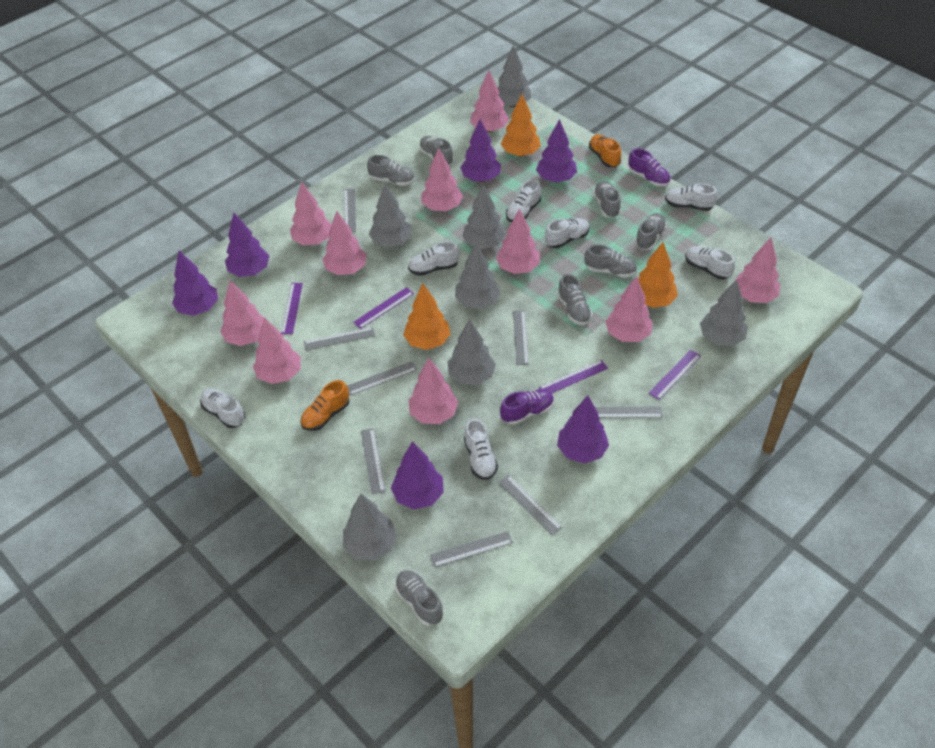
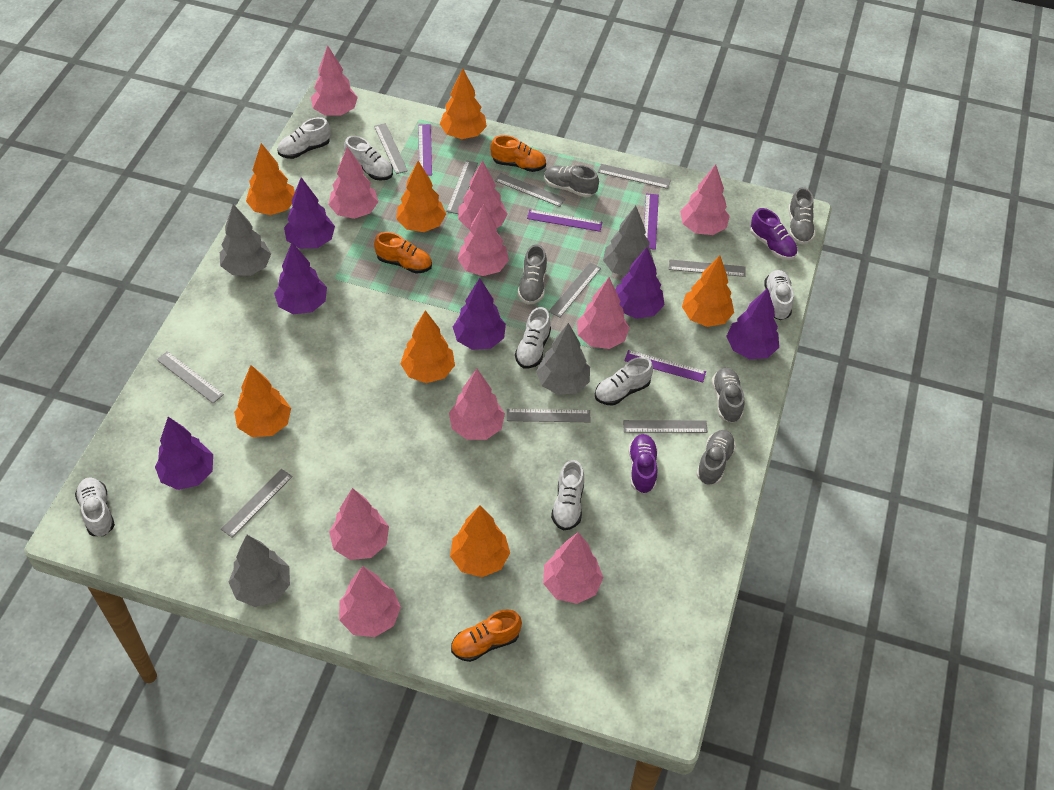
grey ruler: 8 -> 10
grey shoe: 7 -> 5
grey tree: 7 -> 4
orange shoe: 2 -> 3
orange tree: 3 -> 7

